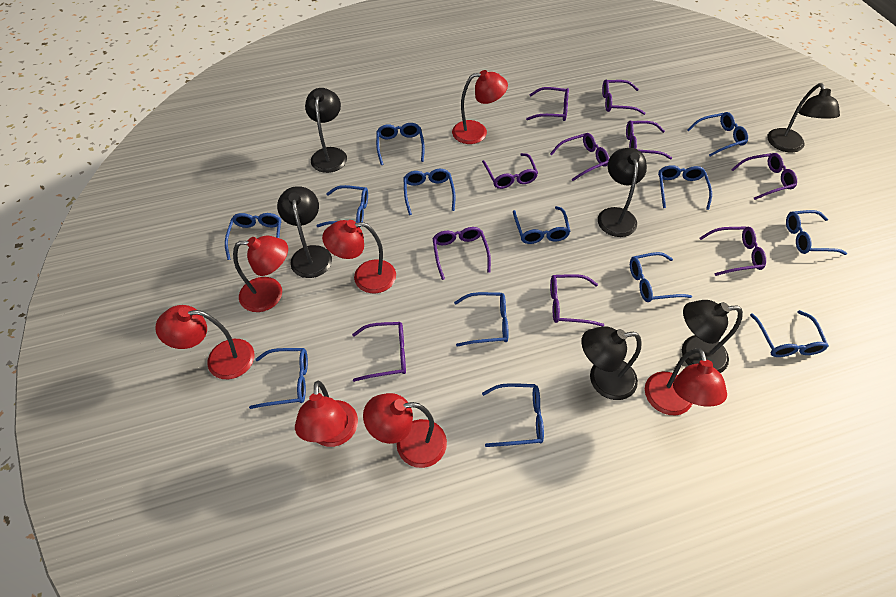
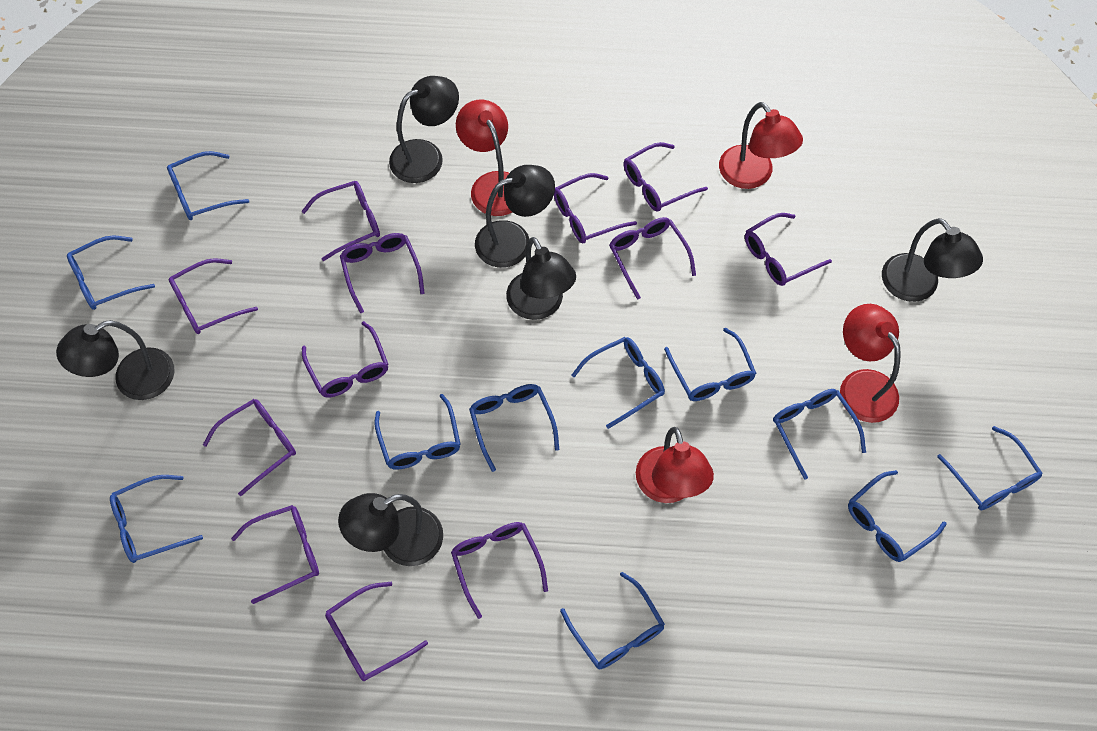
blue glasses: 13 -> 11
purple glasses: 10 -> 12
red lamp: 7 -> 4

